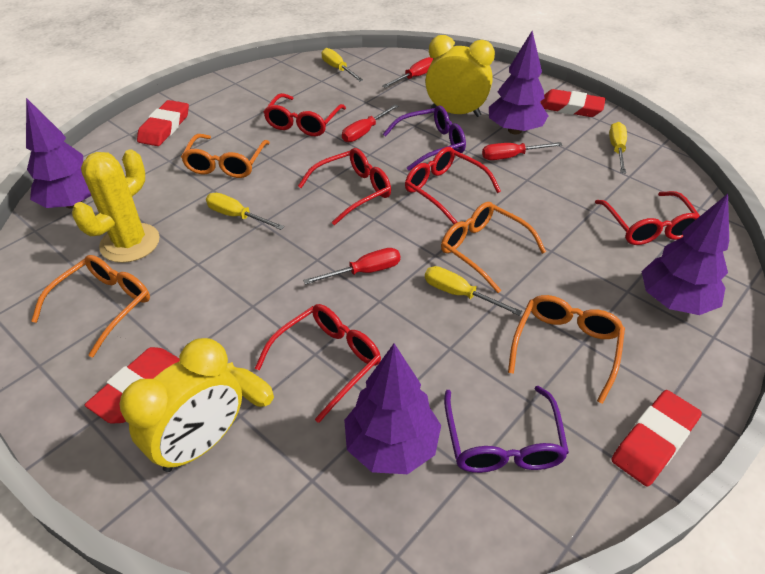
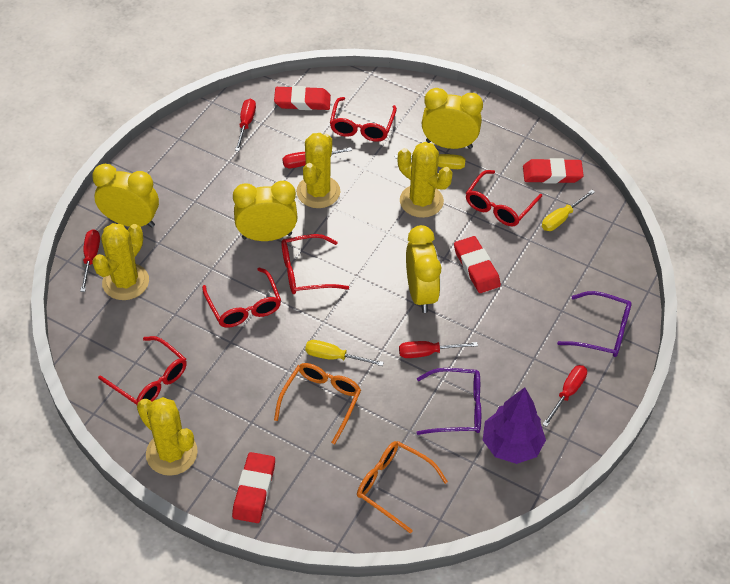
orange glasses: 4 -> 2
purple tree: 4 -> 1
red screwdriver: 4 -> 5
yellow cactus: 1 -> 4
yellow clock: 2 -> 4
yellow screwdriver: 5 -> 3

